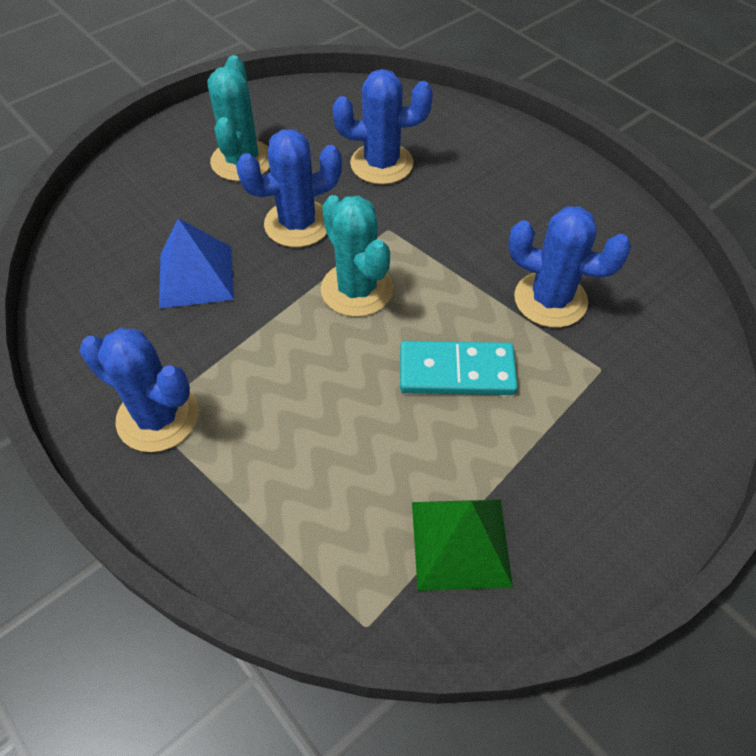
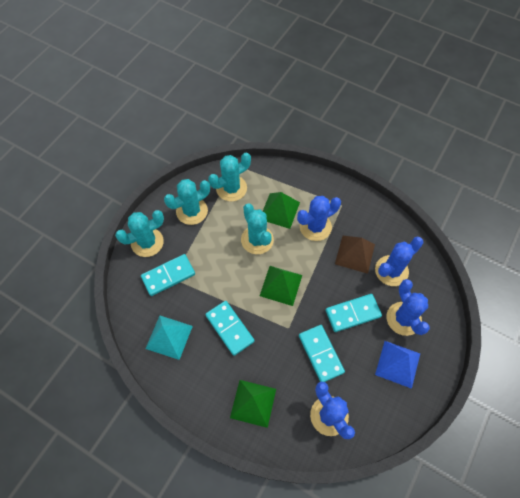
brown pyramid: 0 -> 1
green pyramid: 1 -> 3
turquoise cactus: 2 -> 4
turquoise domino: 1 -> 4
turquoise pyramid: 0 -> 1

